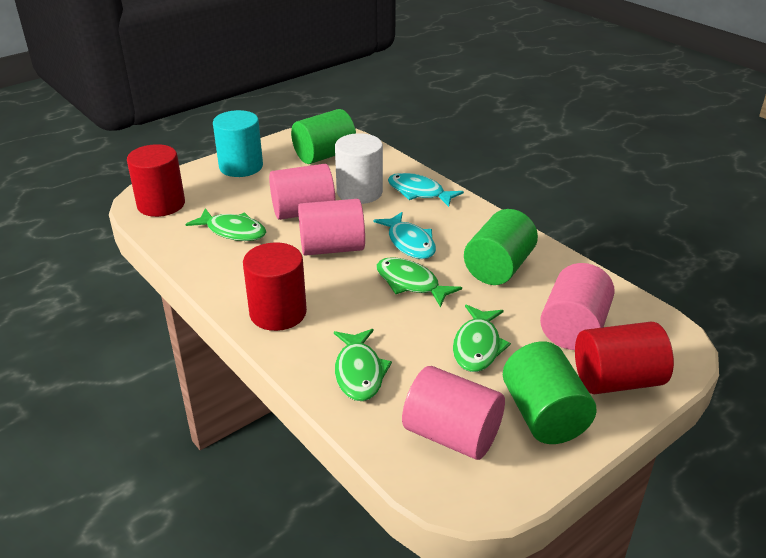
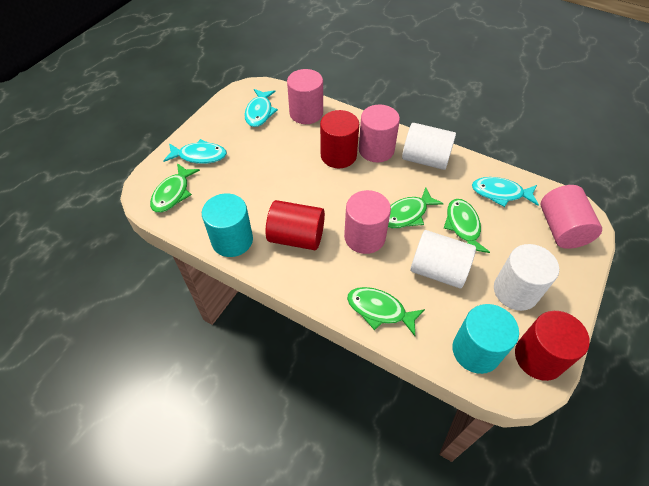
green cylinder: 3 -> 0
turquoise cylinder: 1 -> 2
turquoise fish: 2 -> 3
white cylinder: 1 -> 3

